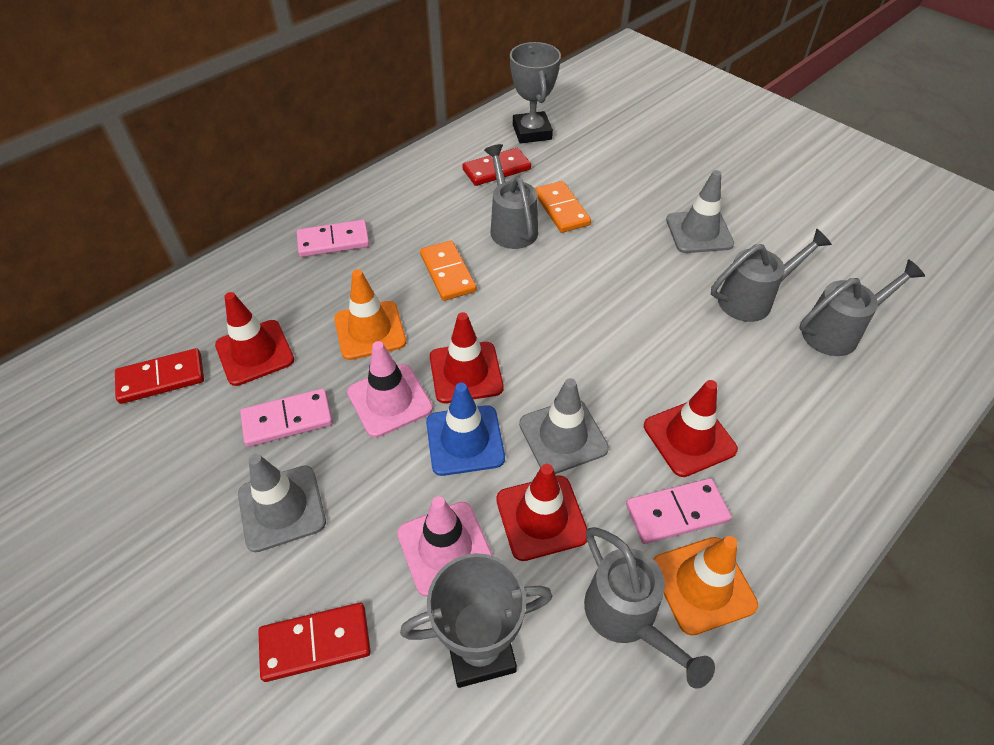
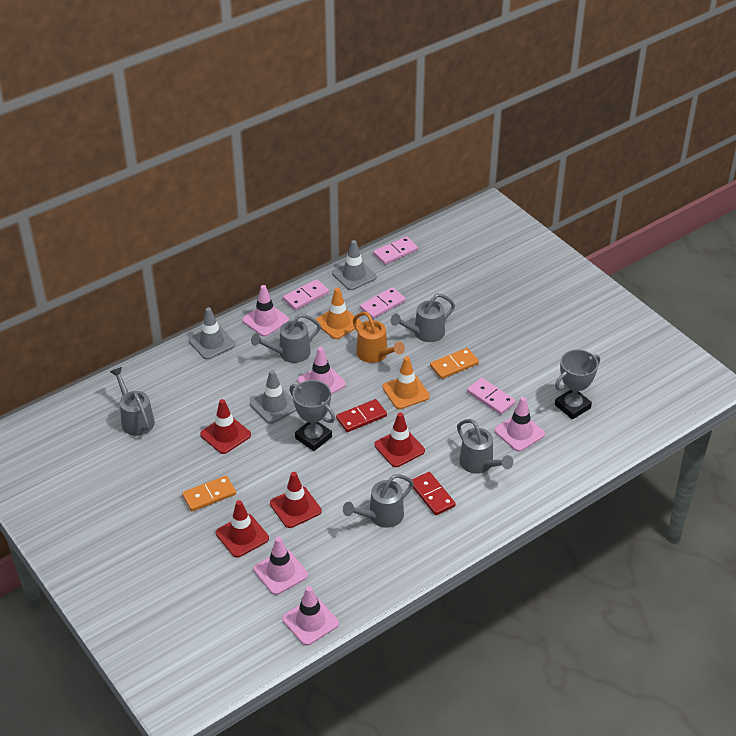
blue traffic cone: 1 -> 0
grey watering can: 4 -> 5
orange watering can: 0 -> 1
pink domino: 3 -> 4
pink traffic cone: 2 -> 5
red domino: 3 -> 2

